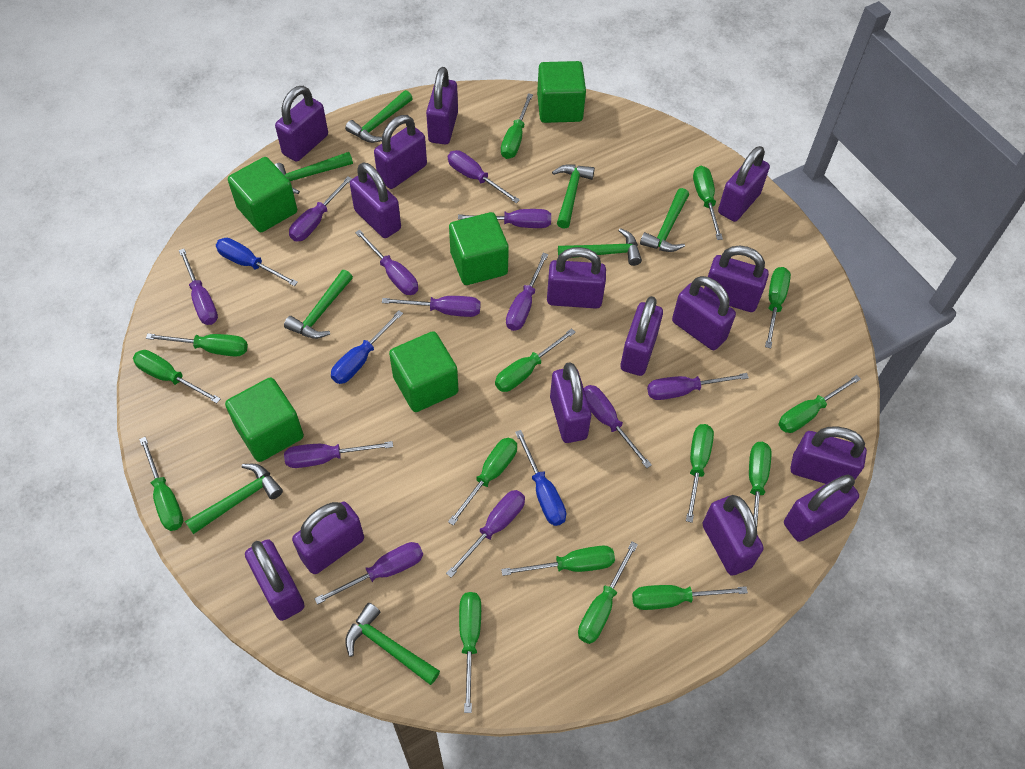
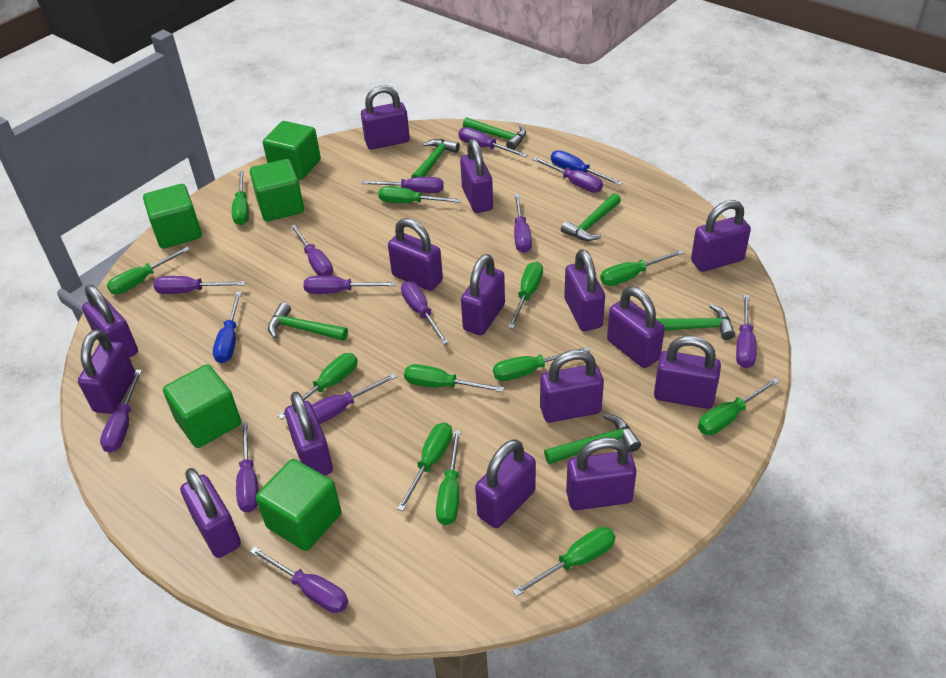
blue screwdriver: 3 -> 2
green hammer: 8 -> 6
green screwdriver: 15 -> 12
purple screwdriver: 12 -> 13

